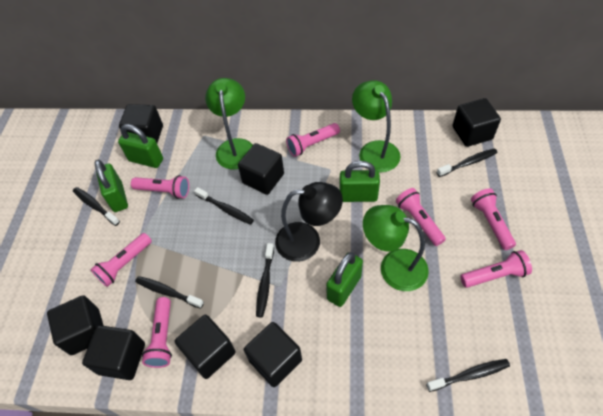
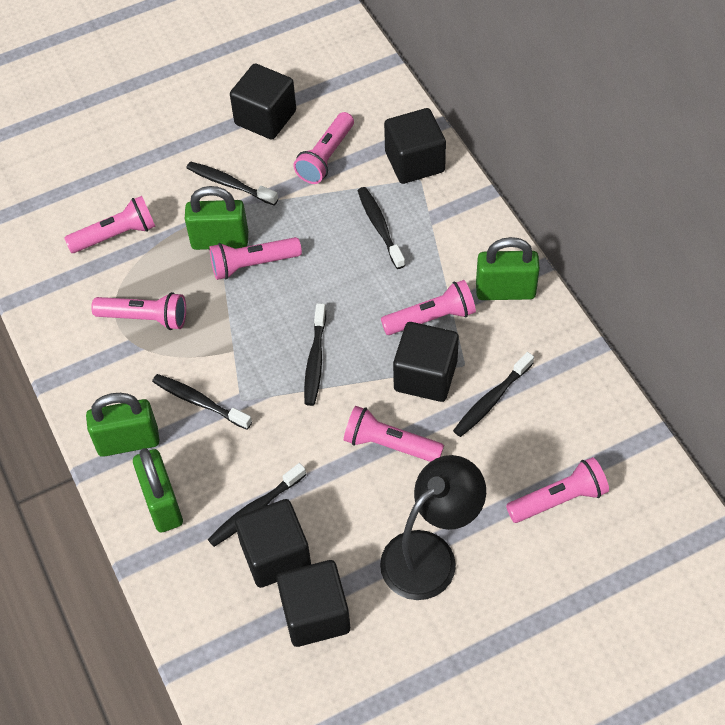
black cube: 7 -> 5
green lamp: 3 -> 0

